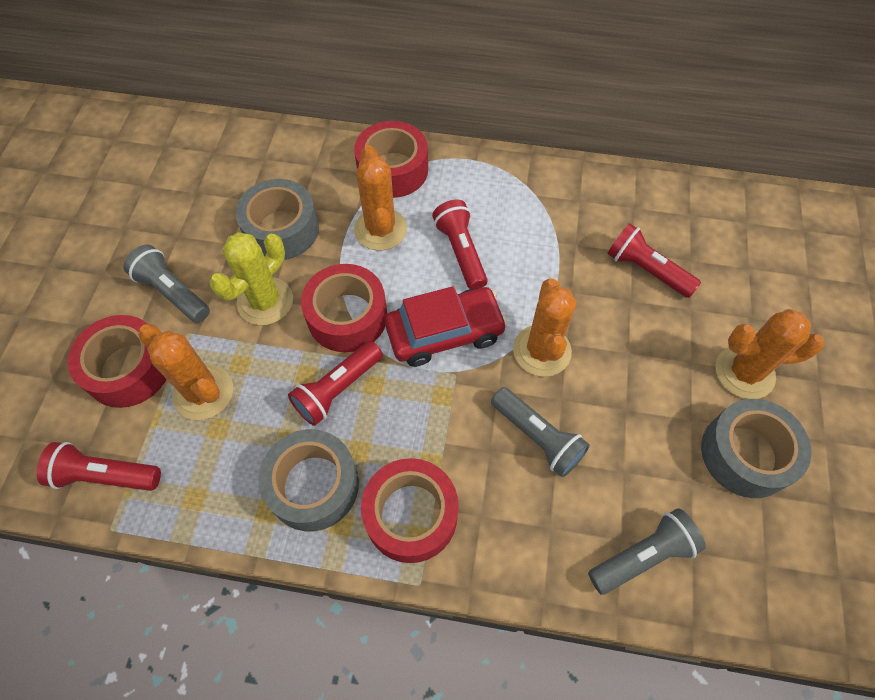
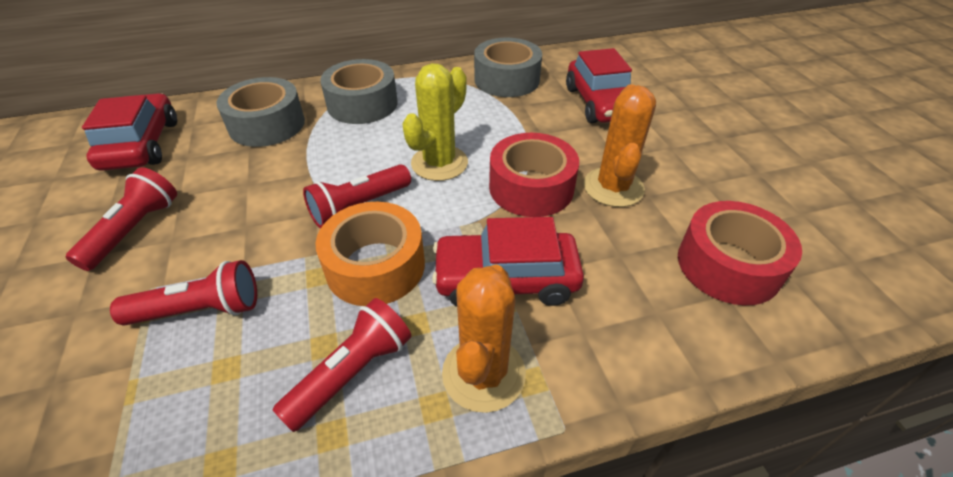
grey flashlight: 3 -> 0
orange cactus: 4 -> 2
orange tape: 0 -> 1
red car: 1 -> 3
red tape: 4 -> 2

